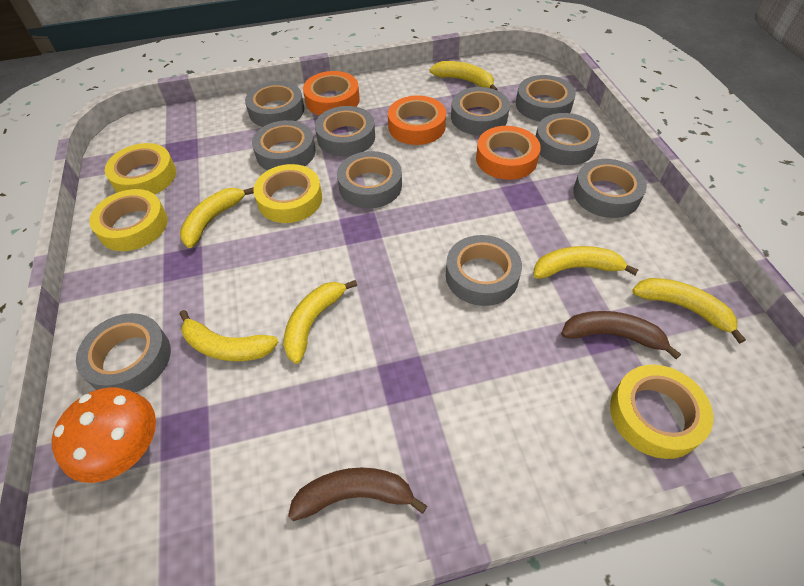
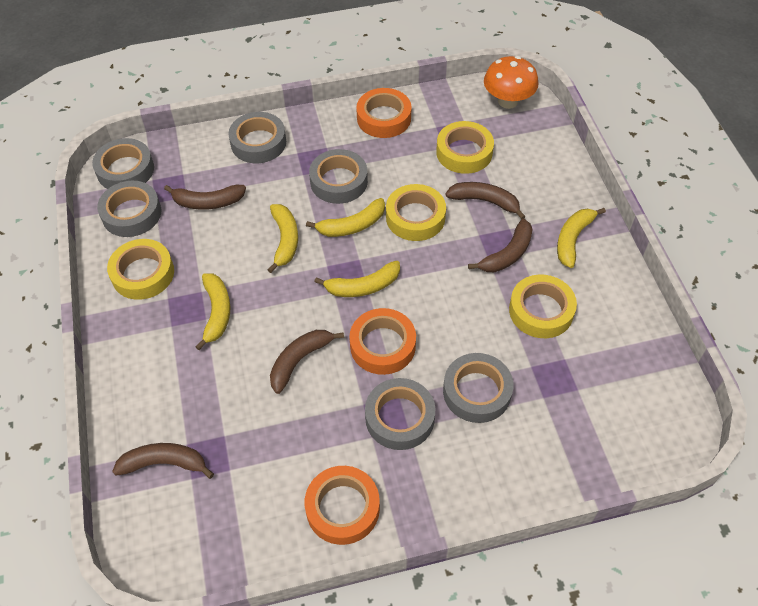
brown banana: 2 -> 5
grey tape: 10 -> 6
yellow banana: 6 -> 5

